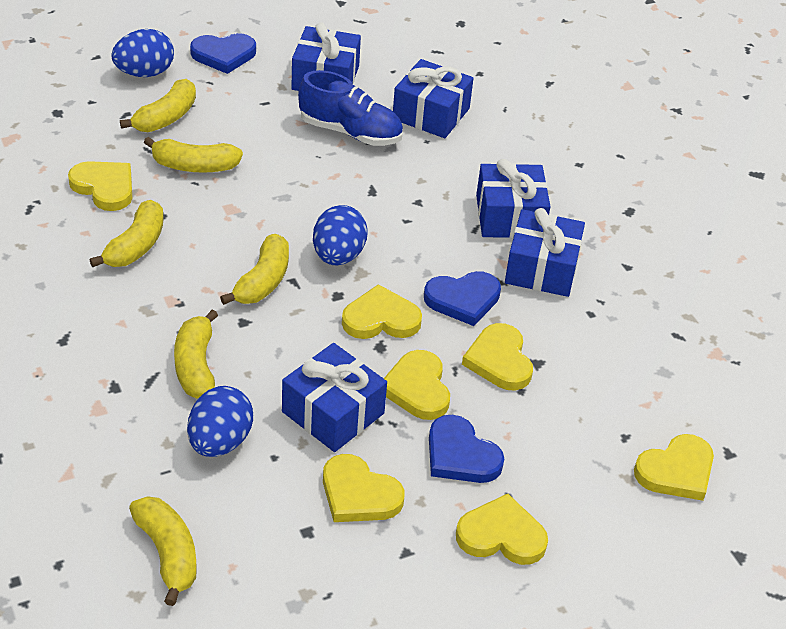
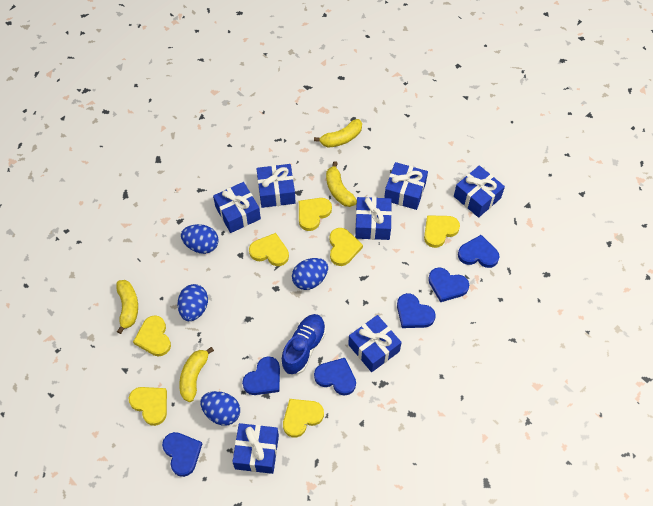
blue egg: 3 -> 4
blue gift: 5 -> 7
blue heart: 3 -> 6
yellow banana: 6 -> 4

